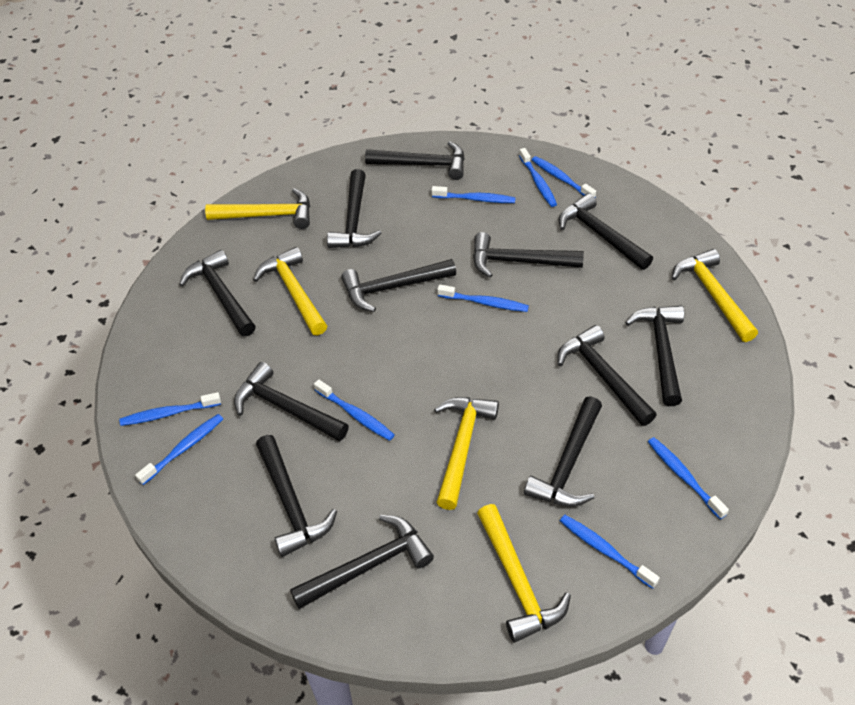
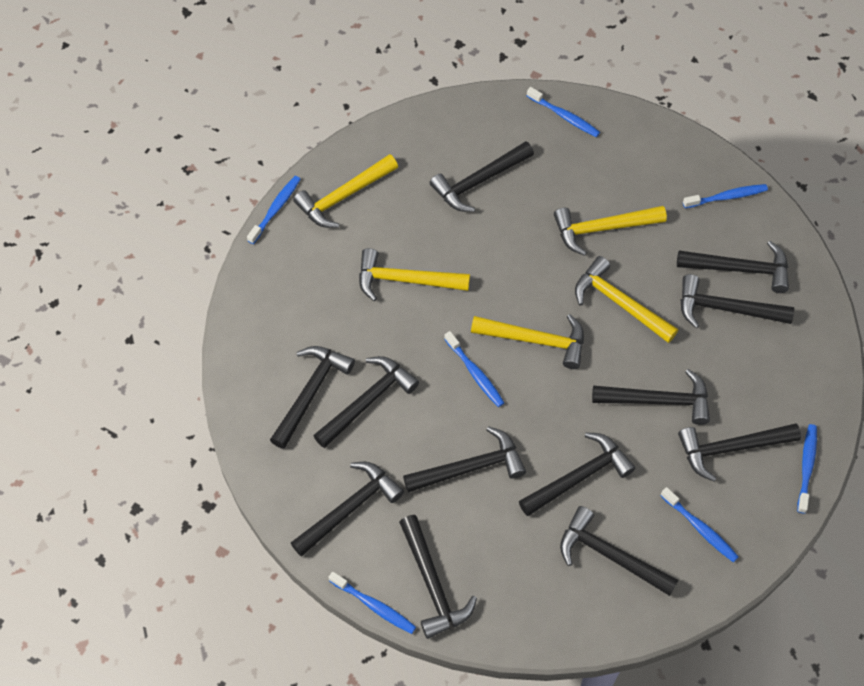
blue toothbrush: 9 -> 7

